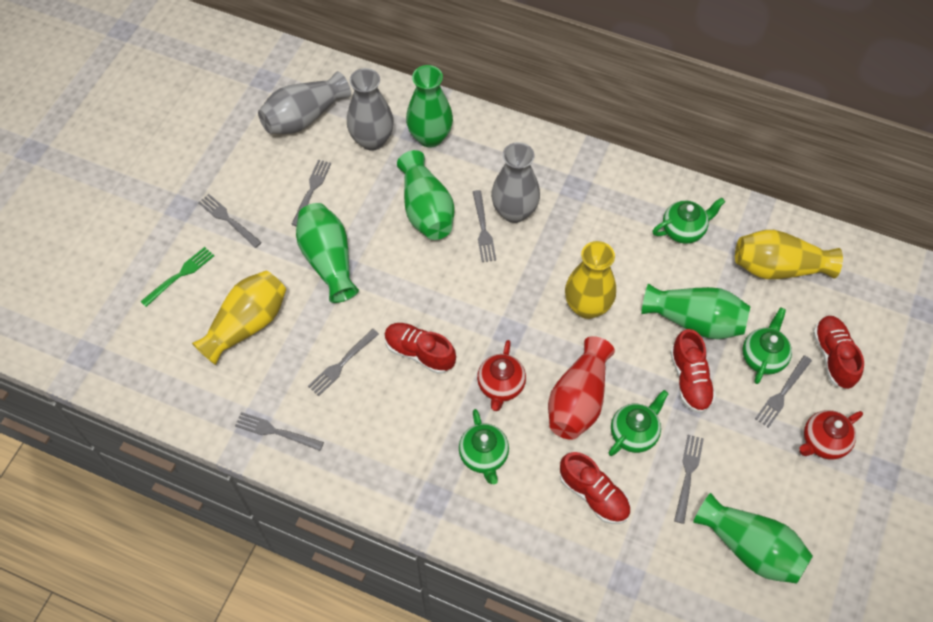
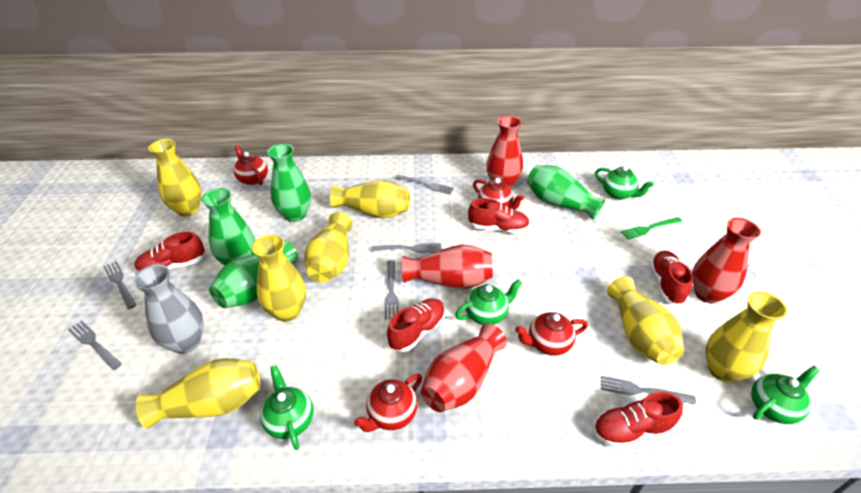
green vase: 5 -> 4
grey fork: 7 -> 6
grey vase: 3 -> 1
red shoe: 4 -> 5
red teapot: 2 -> 4
red vase: 1 -> 4
yellow vase: 3 -> 7

